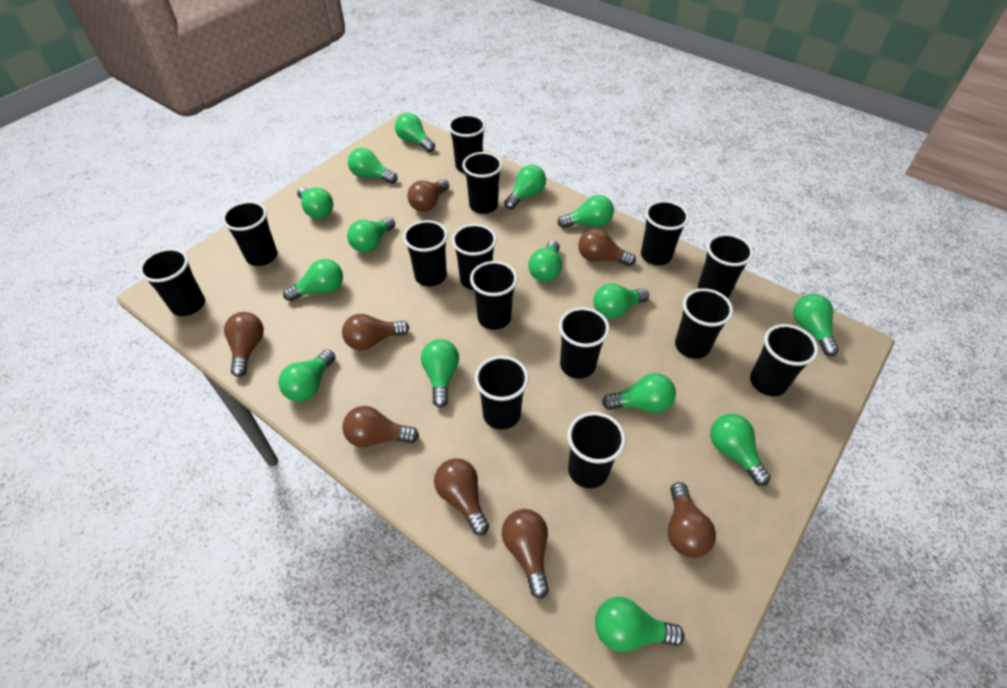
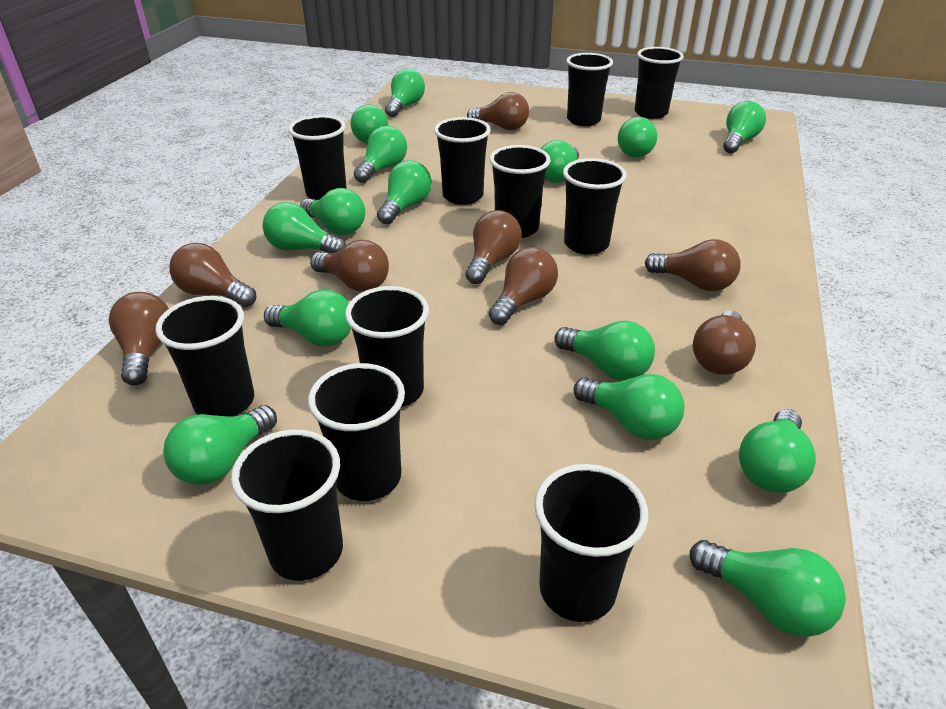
black cup: 14 -> 11

